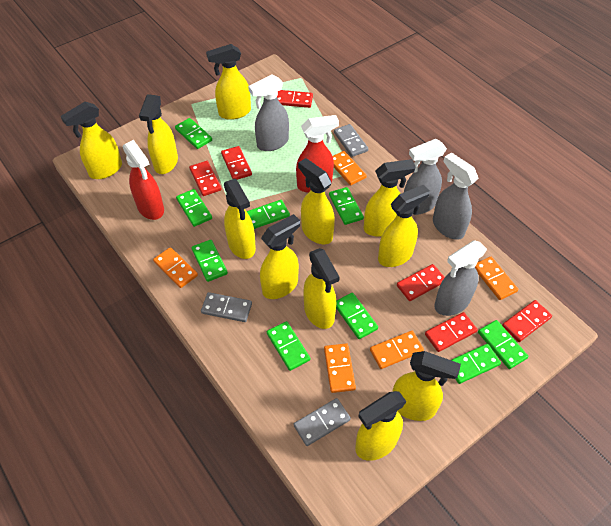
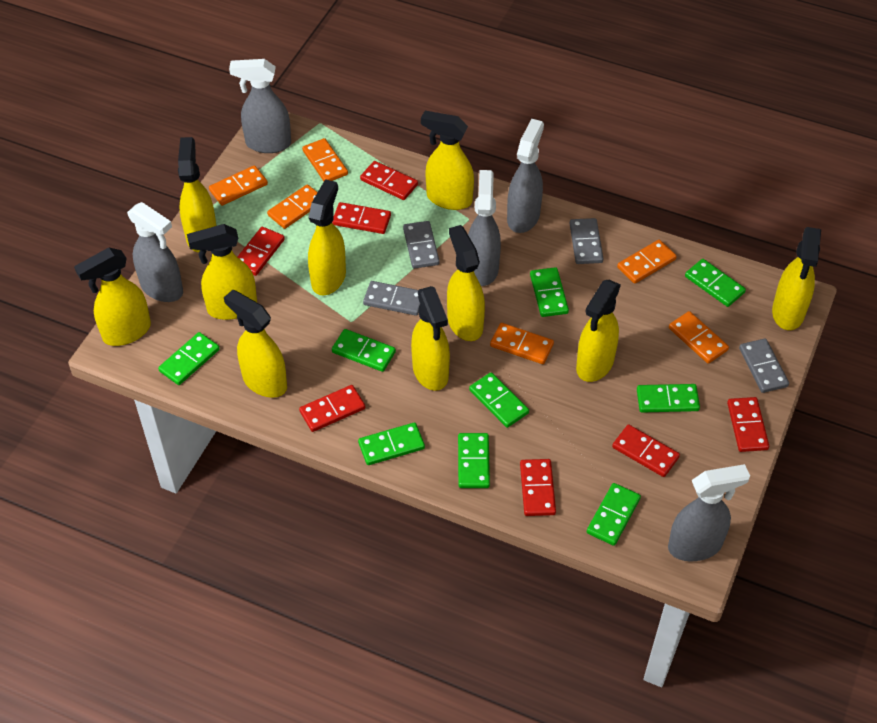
grey domino: 3 -> 4
grey spray bottle: 4 -> 5
orange domino: 5 -> 6
red domino: 6 -> 7
red spray bottle: 2 -> 0
yellow spray bottle: 11 -> 10

